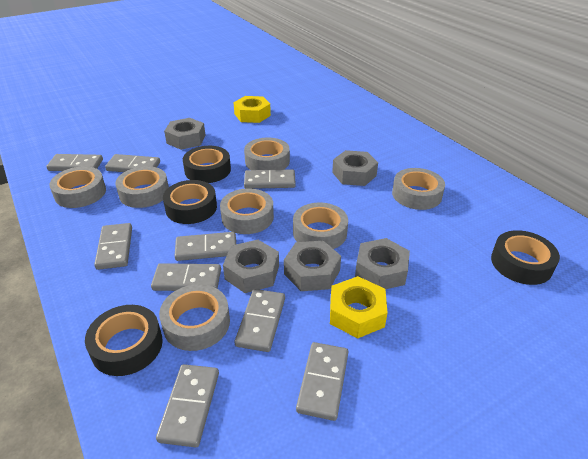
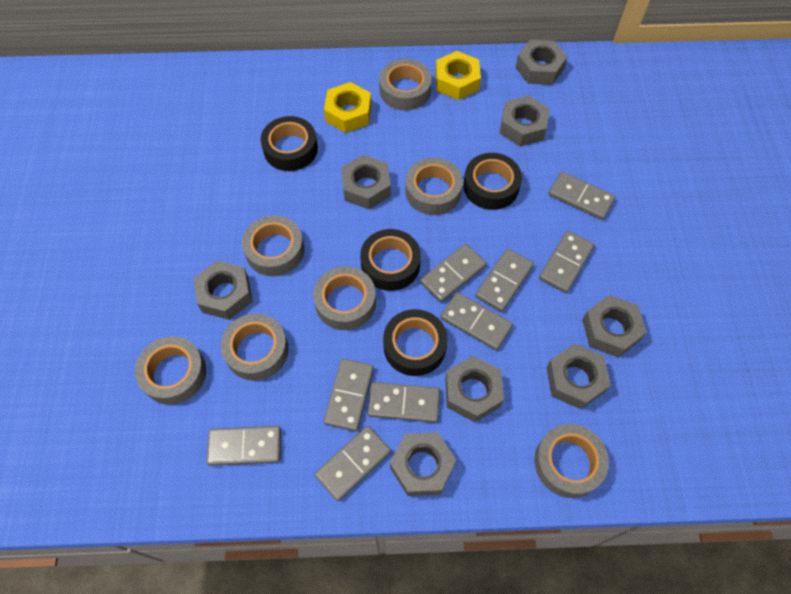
grey nut: 5 -> 8

